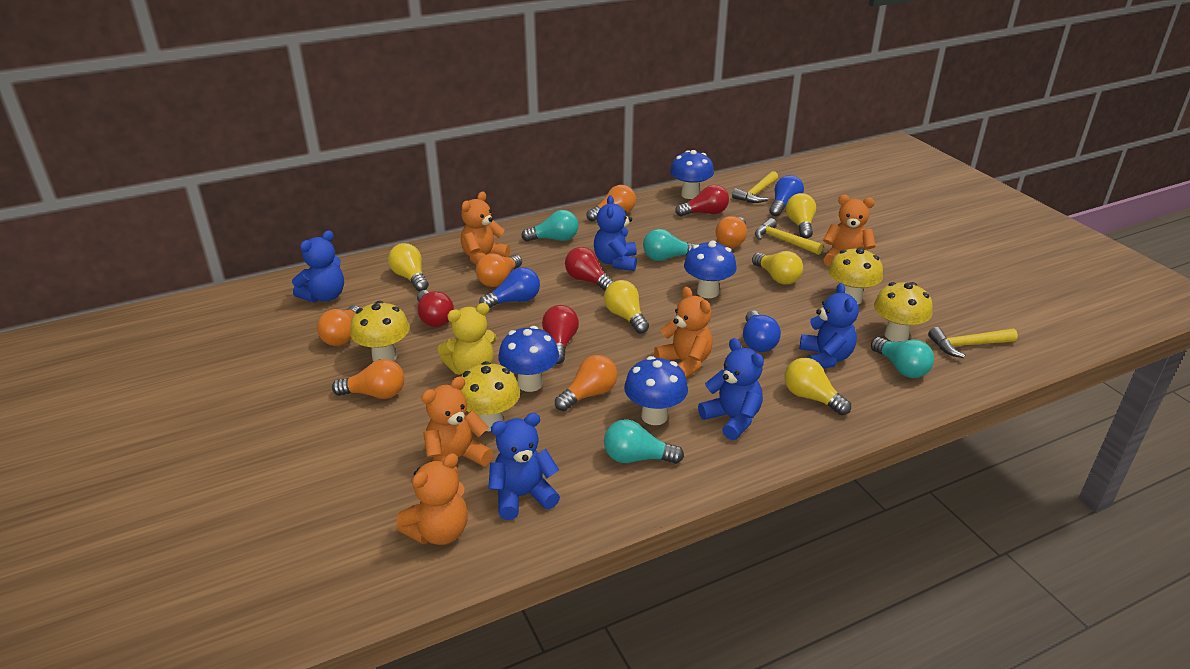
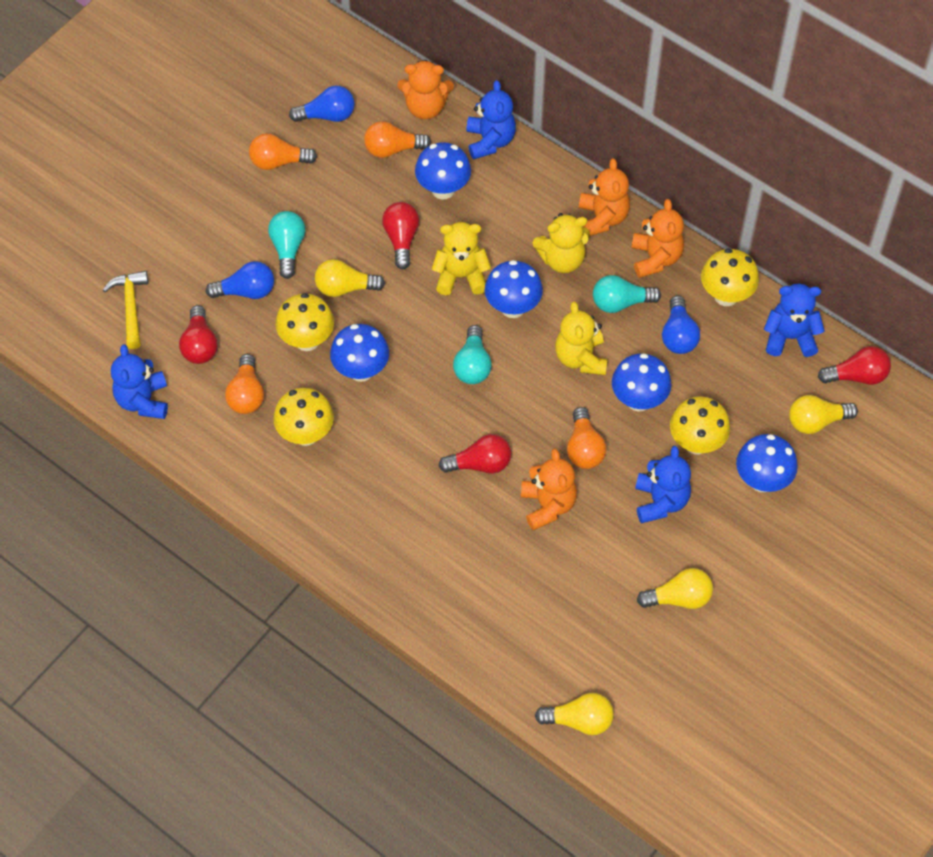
blue mushroom: 4 -> 5
blue teddy bear: 5 -> 4
orange light bulb: 6 -> 4
orange teddy bear: 5 -> 4
turquoise light bulb: 4 -> 3
yellow hammer: 3 -> 1
yellow light bulb: 5 -> 4
yellow teddy bear: 1 -> 3

